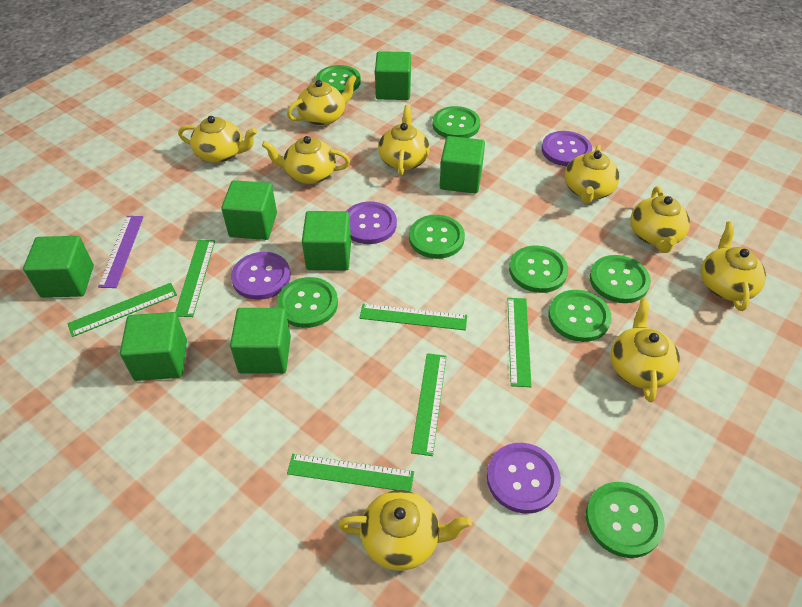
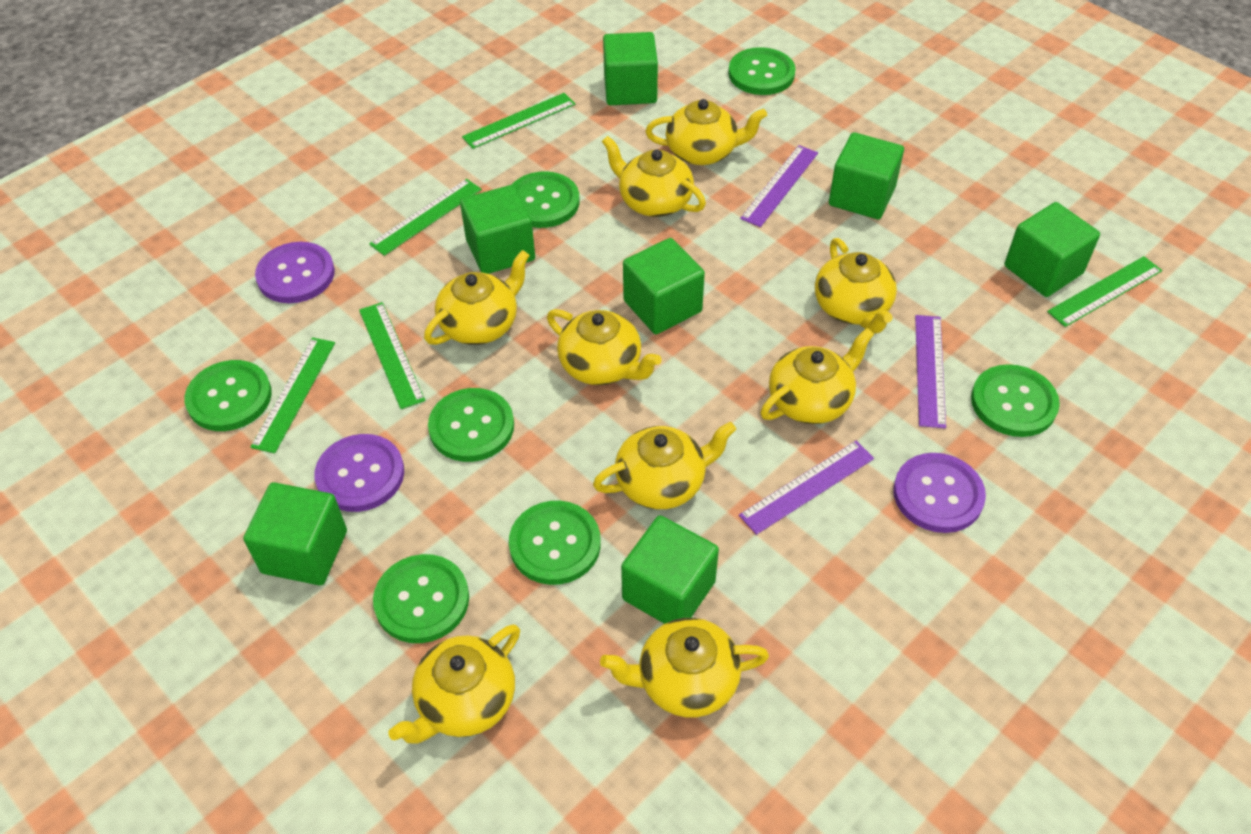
green button: 8 -> 7
green ruler: 6 -> 5
purple button: 4 -> 3
purple ruler: 1 -> 3

